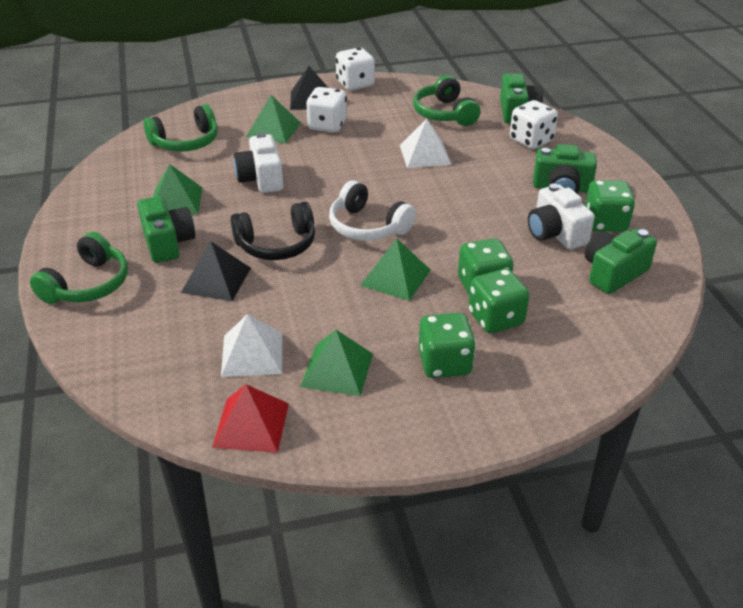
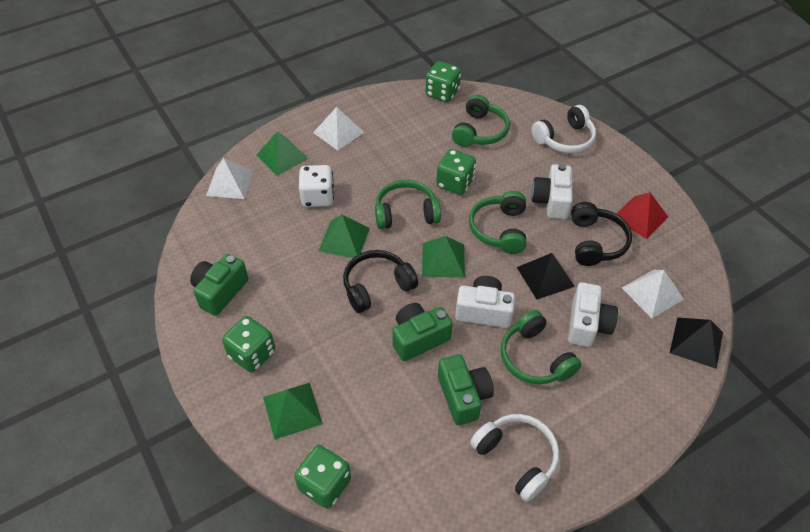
black headphones: 1 -> 2
green camera: 4 -> 3
green headphones: 3 -> 4
white camera: 2 -> 3
white dice: 3 -> 1
white headphones: 1 -> 2
white pyramid: 2 -> 3

